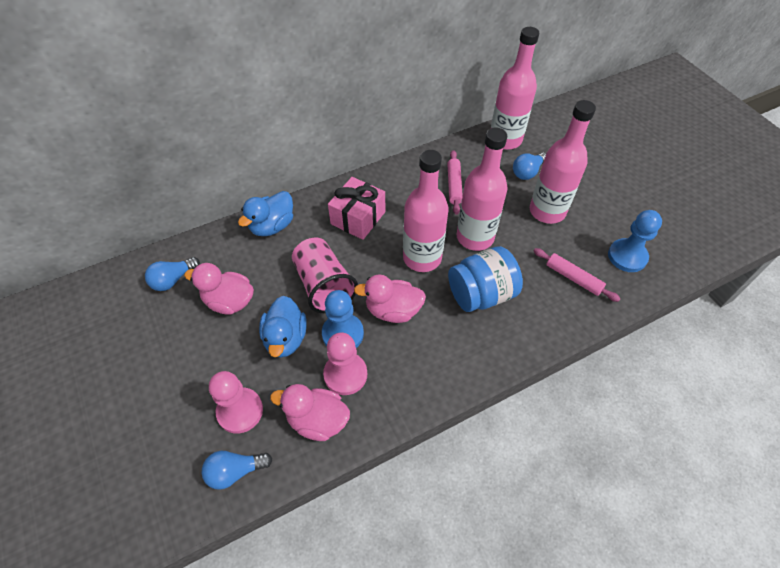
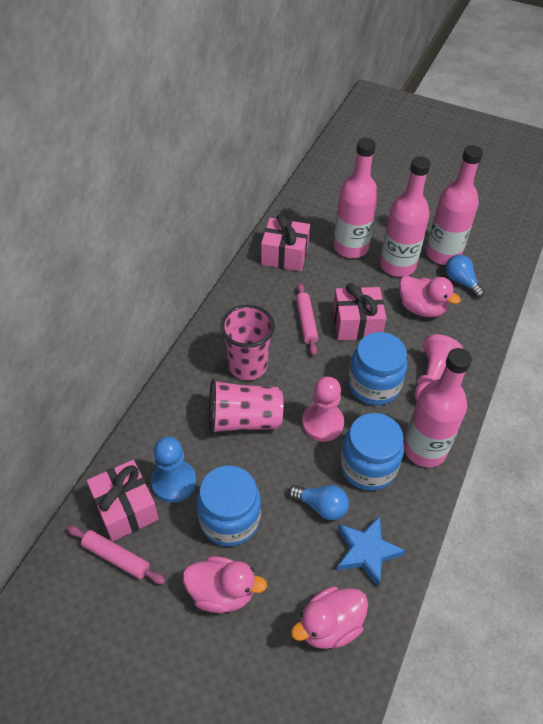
blue duck: 2 -> 0
blue jar: 1 -> 3
blue light bulb: 3 -> 2
blue pawn: 2 -> 1
blue star: 0 -> 1
pink cup: 1 -> 2
pink gift: 1 -> 3

